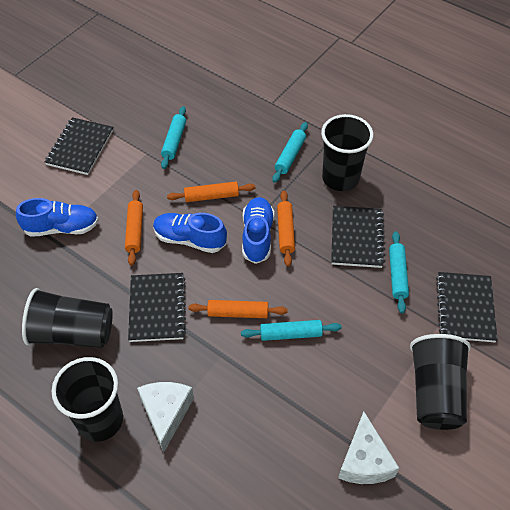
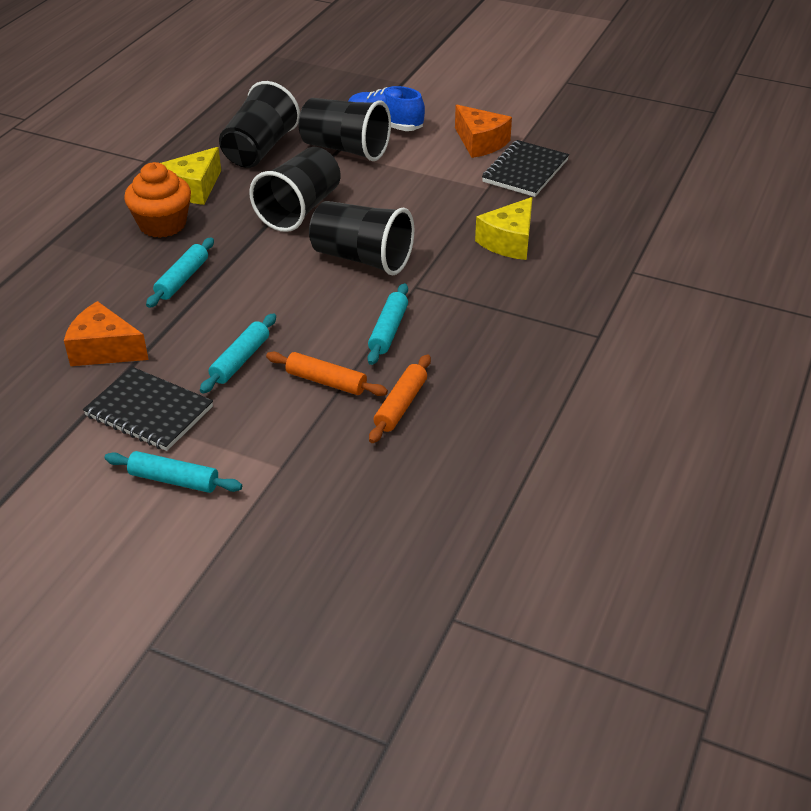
black notebook: 4 -> 2
blue shoe: 3 -> 1
orange cheese: 0 -> 2
orange cupcake: 0 -> 1
orange rolling pin: 4 -> 2
white cheese: 2 -> 0
yellow cheese: 0 -> 2

